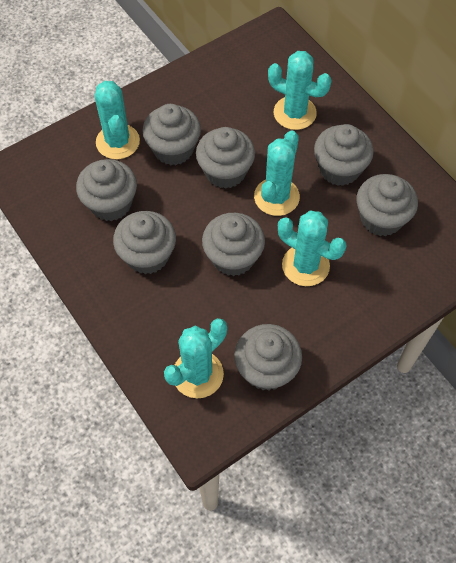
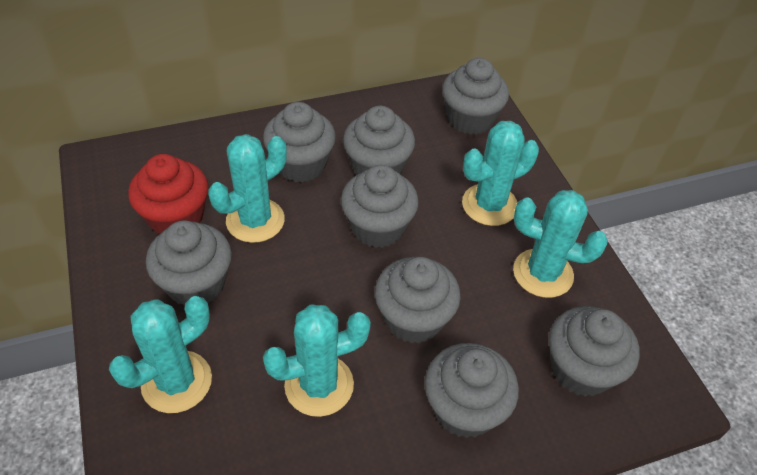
red cupcake: 0 -> 1

